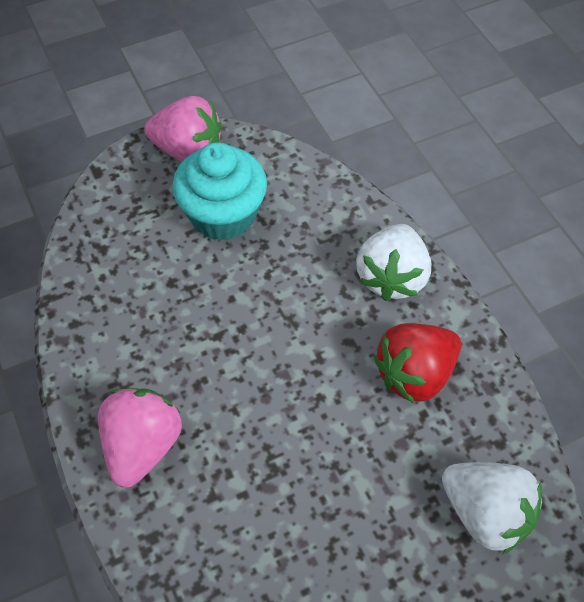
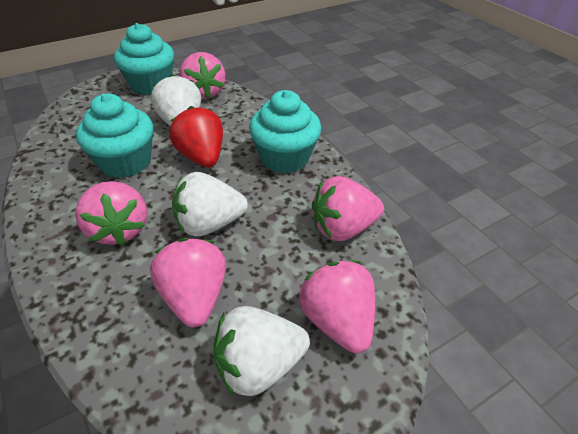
pink strawberry: 2 -> 5
turquoise cupcake: 1 -> 3
white strawberry: 2 -> 3

